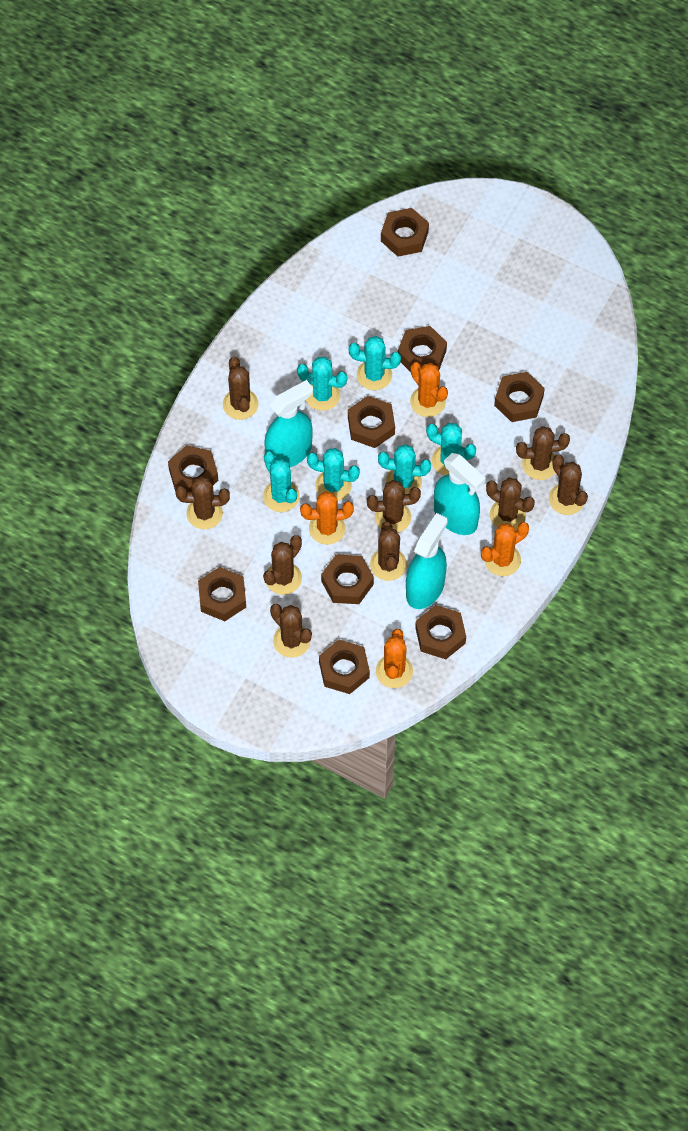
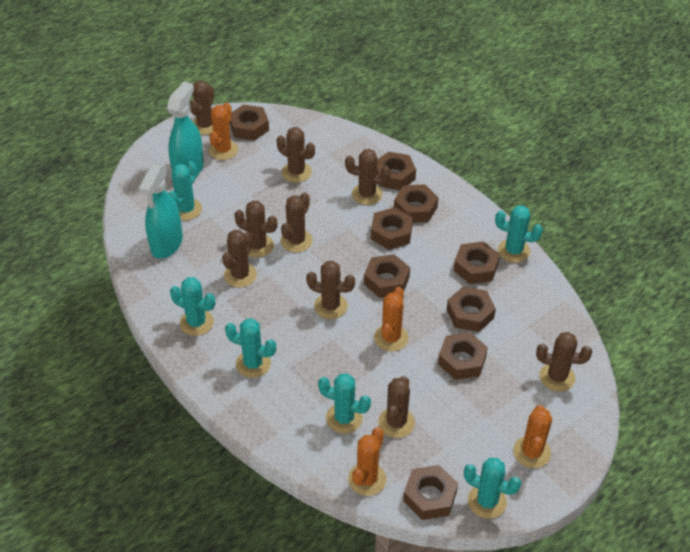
turquoise spray bottle: 3 -> 2

